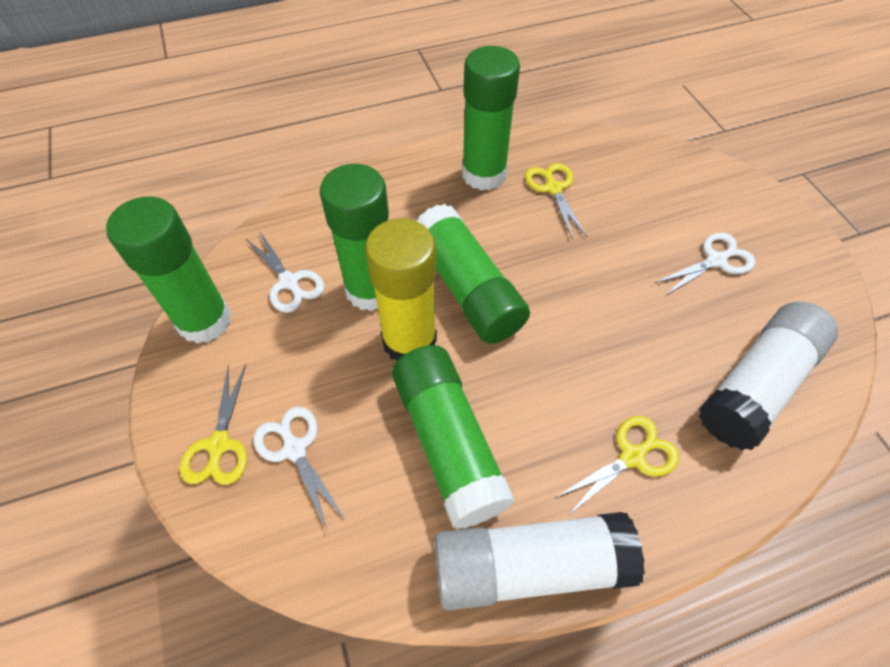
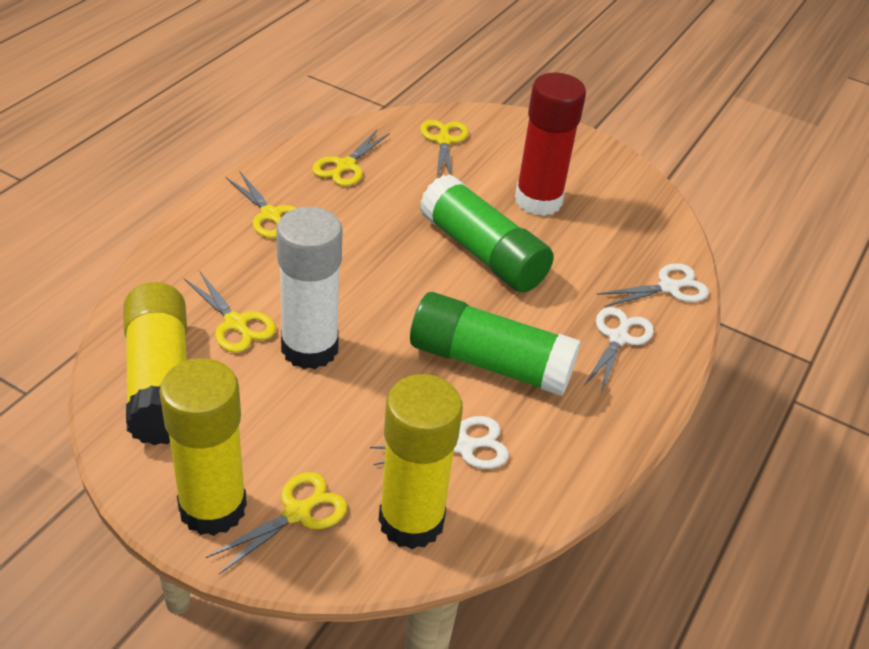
green glue stick: 5 -> 2
red glue stick: 0 -> 1
white glue stick: 2 -> 1
yellow glue stick: 1 -> 3
yellow scissors: 3 -> 5

